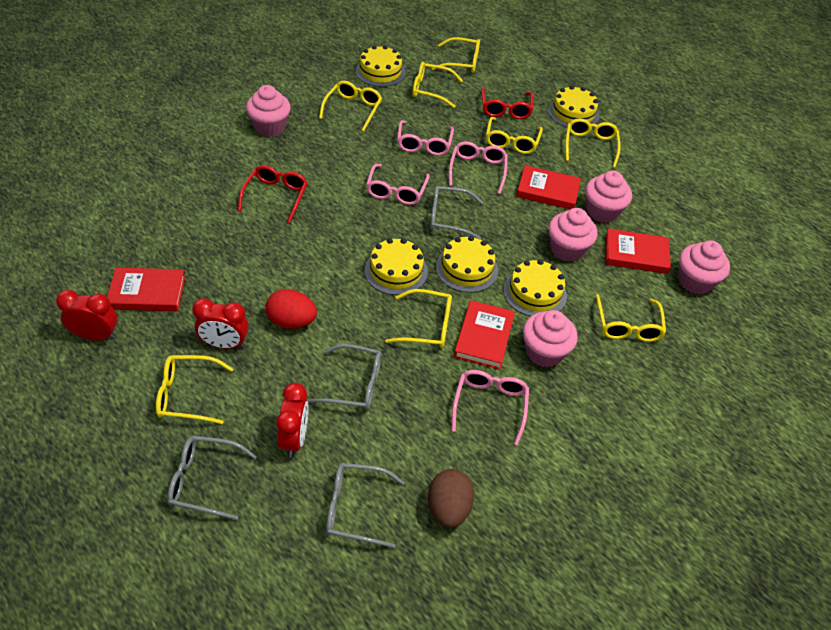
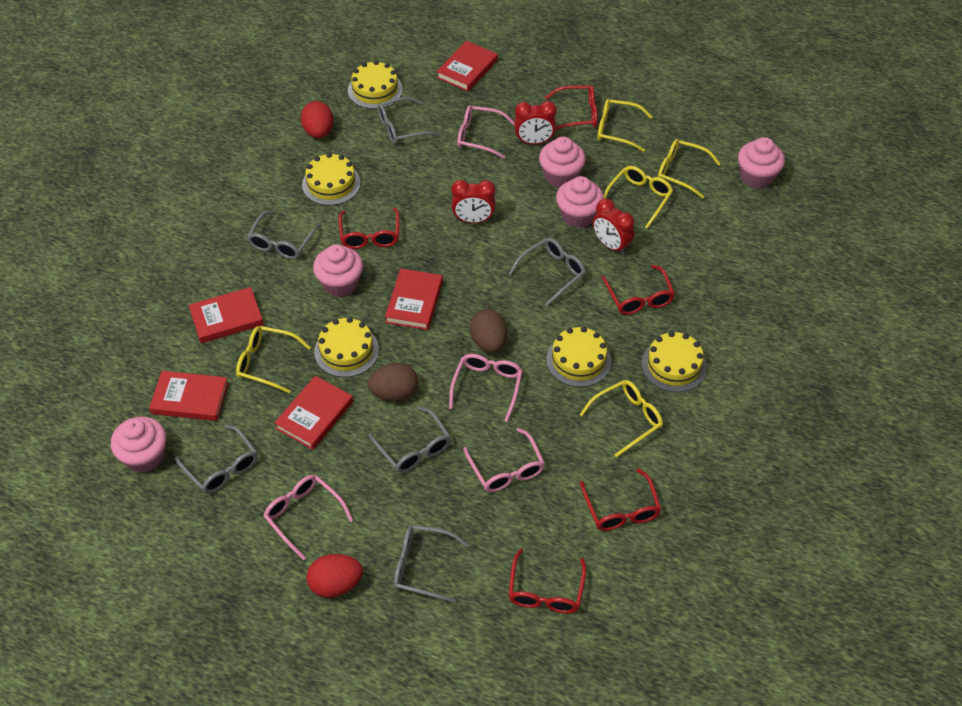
brown egg: 1 -> 2
grey glasses: 4 -> 6
red book: 4 -> 5
red egg: 1 -> 2
red glasses: 2 -> 5
yellow glasses: 8 -> 5

